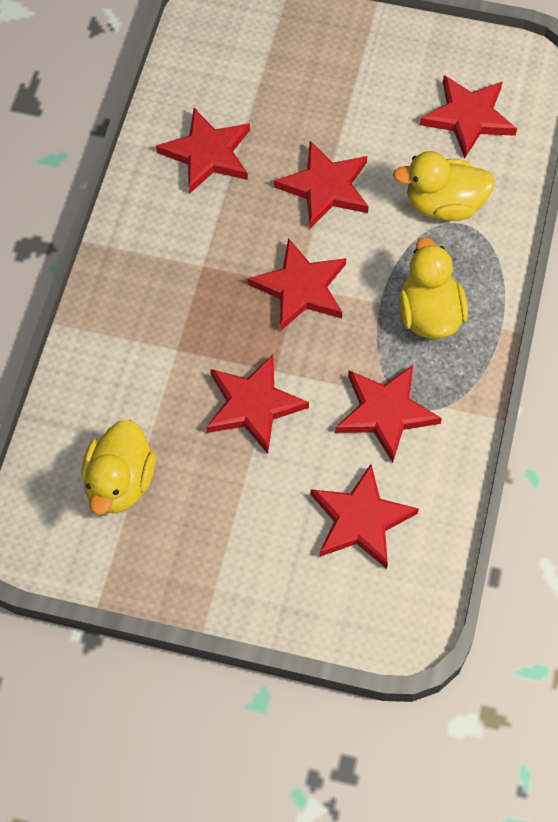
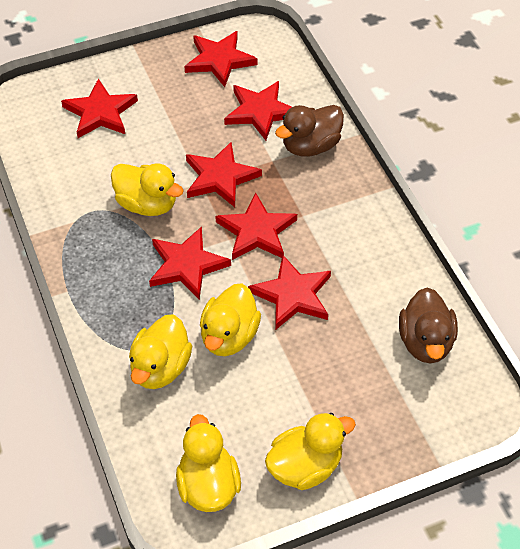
brown duck: 0 -> 2
yellow duck: 3 -> 5

